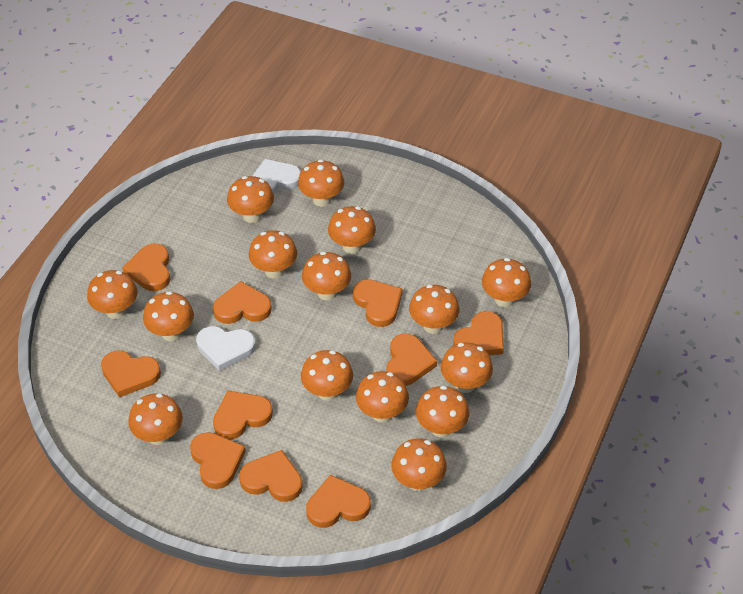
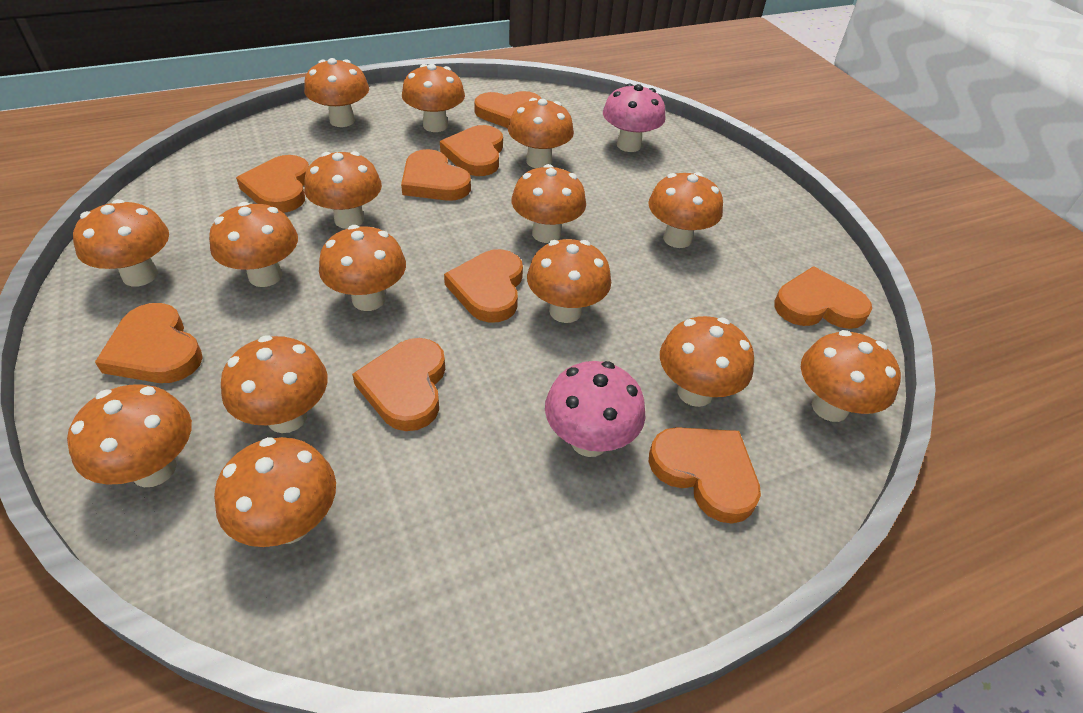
orange heart: 10 -> 9
pink mushroom: 0 -> 2
white heart: 2 -> 0

